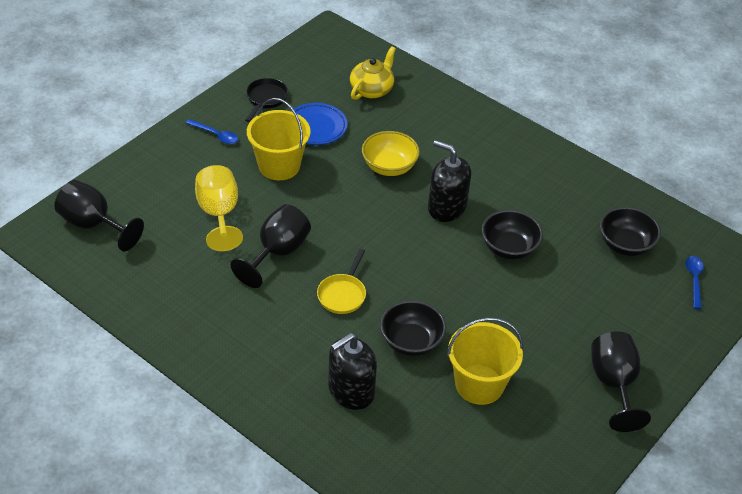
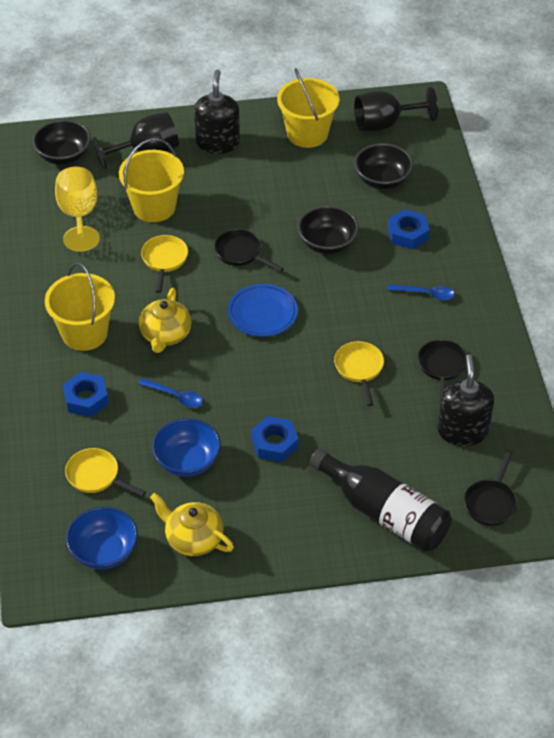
black bottle: 0 -> 1
black goblet: 3 -> 2
black pan: 1 -> 3
blue bowl: 0 -> 2
blue nut: 0 -> 3
yellow bowl: 1 -> 0
yellow bucket: 2 -> 3
yellow pan: 1 -> 3
yellow teapot: 1 -> 2

